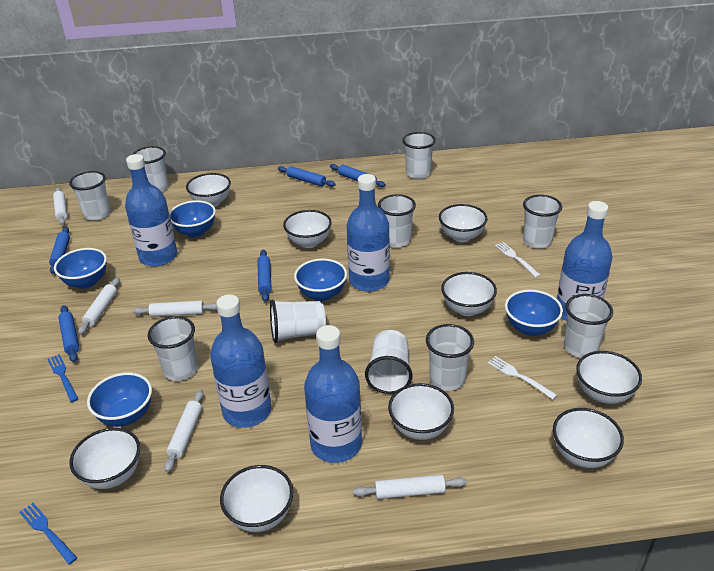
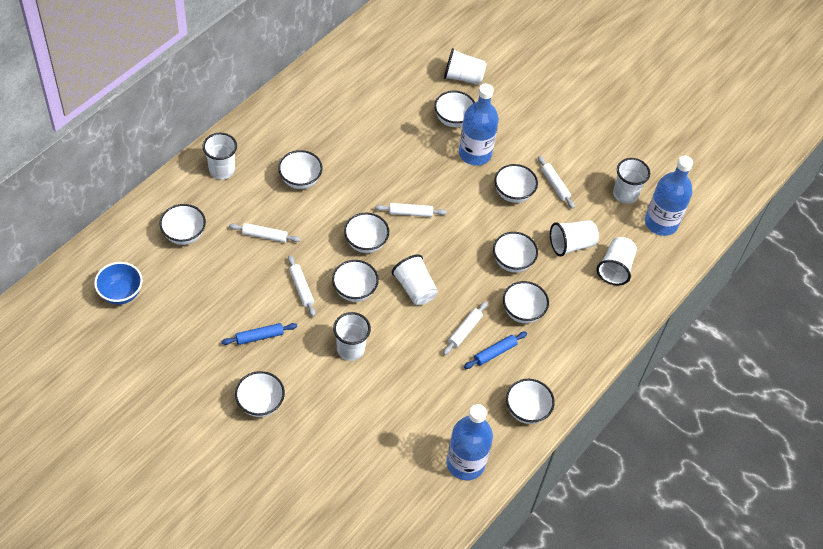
blue bottle: 5 -> 3
blue bowl: 5 -> 1
blue fork: 2 -> 0
blue rolling pin: 5 -> 2
white bowl: 9 -> 10
white cup: 10 -> 7
white fork: 2 -> 0

